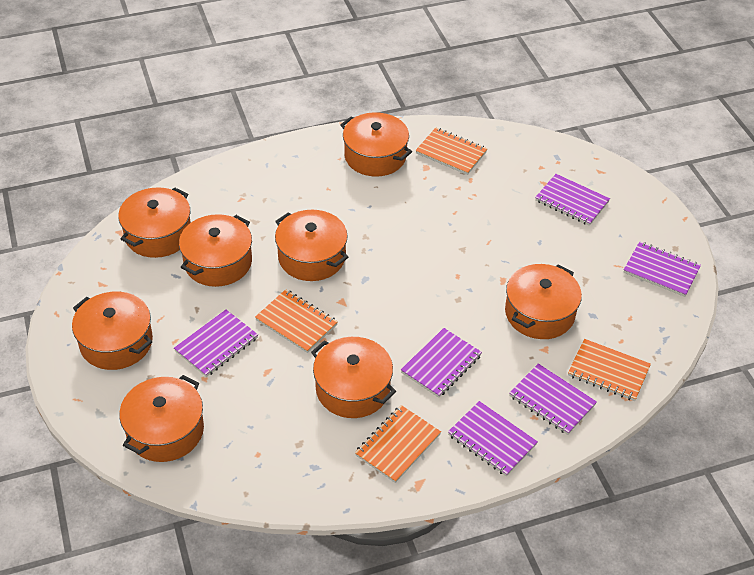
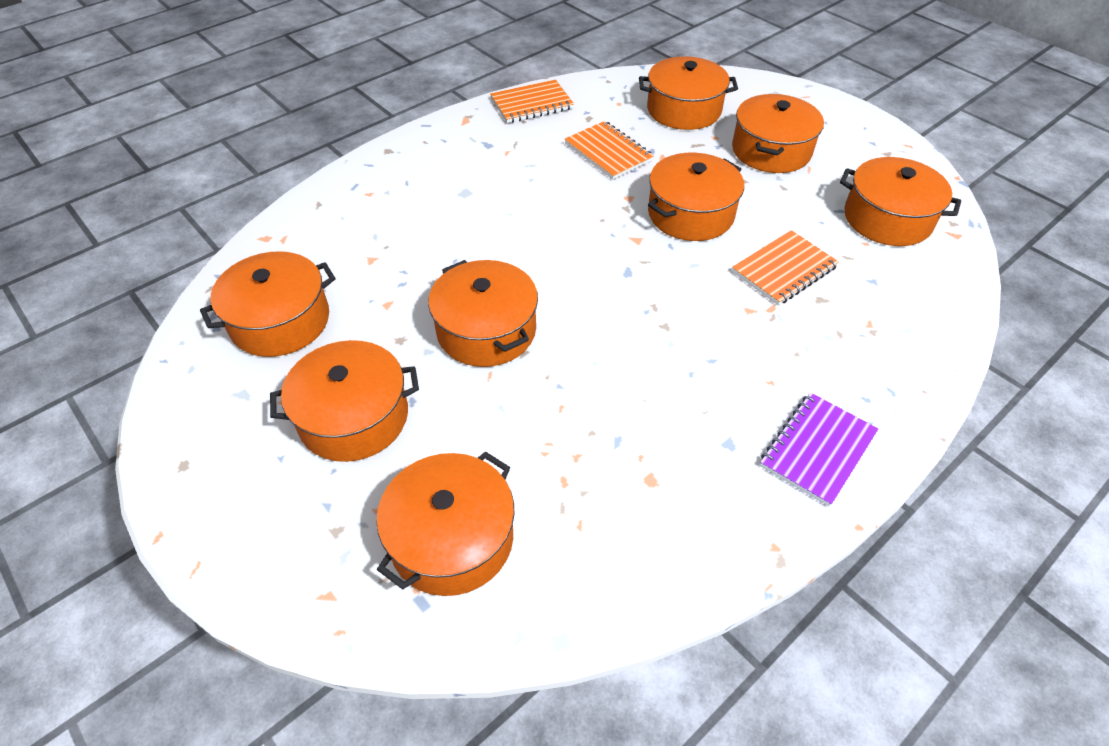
orange notebook: 4 -> 3
purple notebook: 6 -> 1

